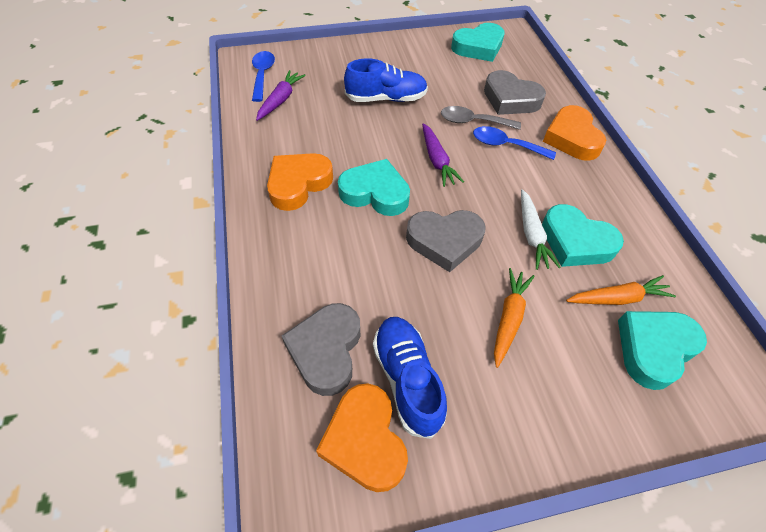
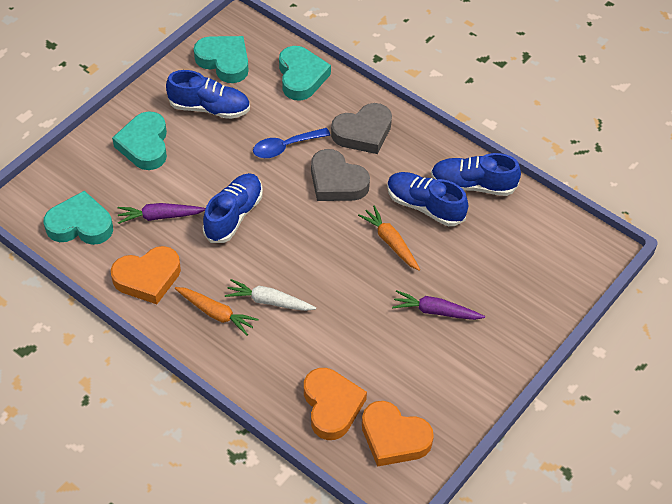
blue shoe: 2 -> 4
blue spoon: 2 -> 1
grey heart: 3 -> 2
grey spoon: 1 -> 0

